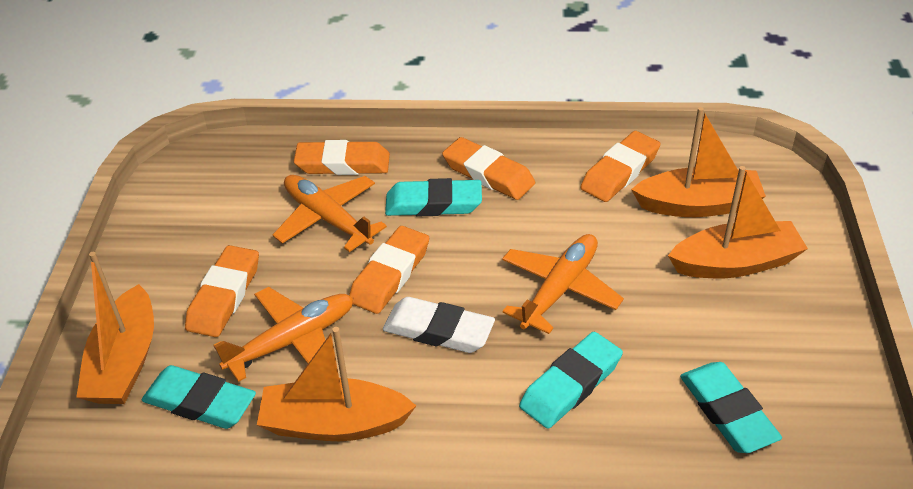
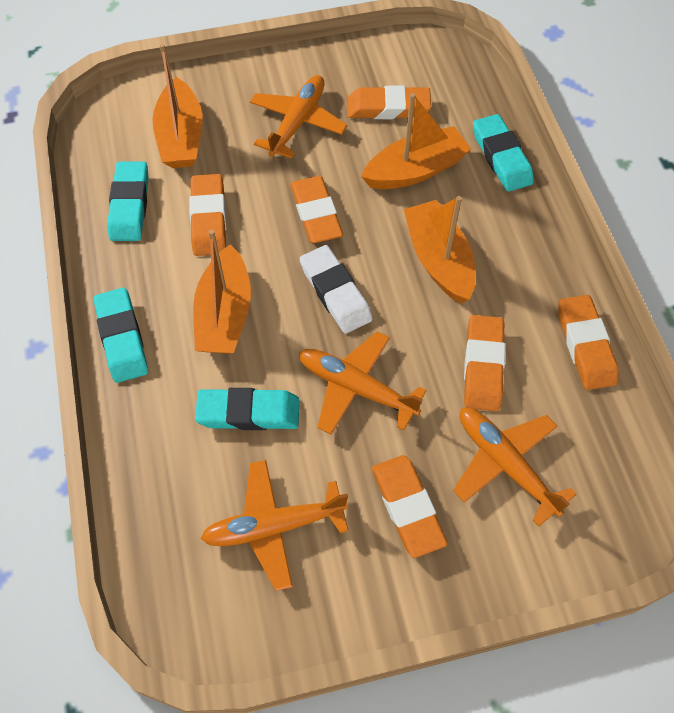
orange eraser: 5 -> 6
orange plane: 3 -> 4

